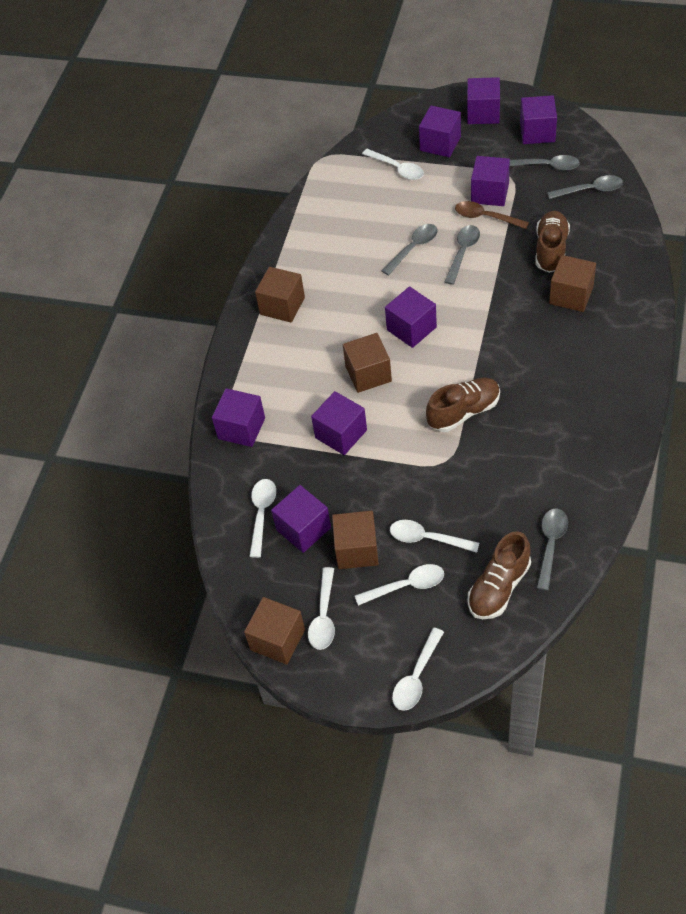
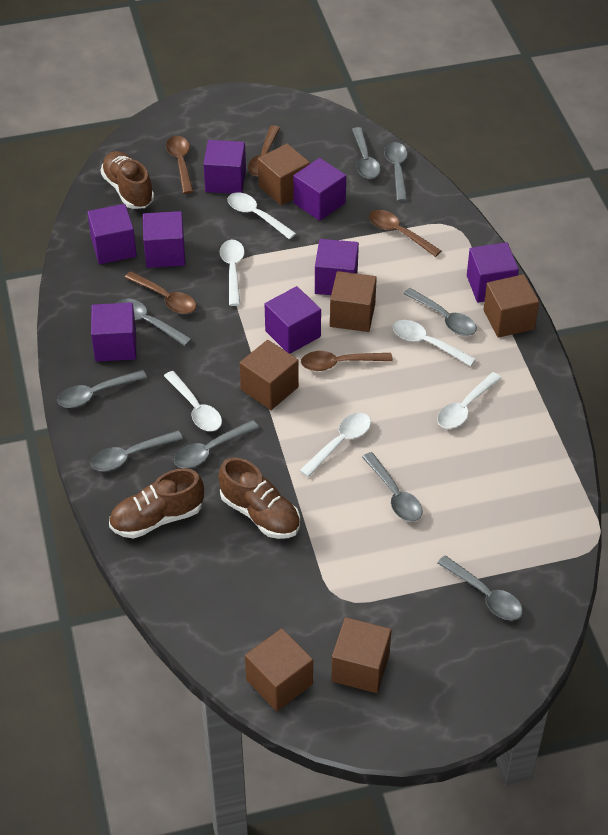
brown cube: 5 -> 6
brown spoon: 1 -> 5
grey spoon: 5 -> 9

